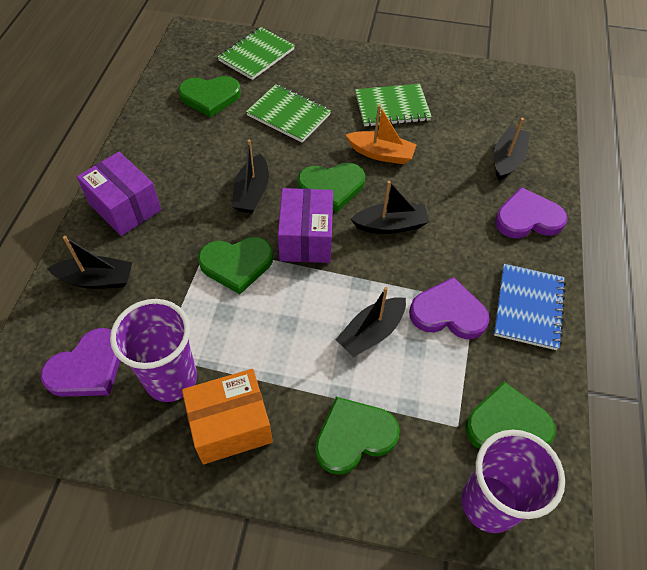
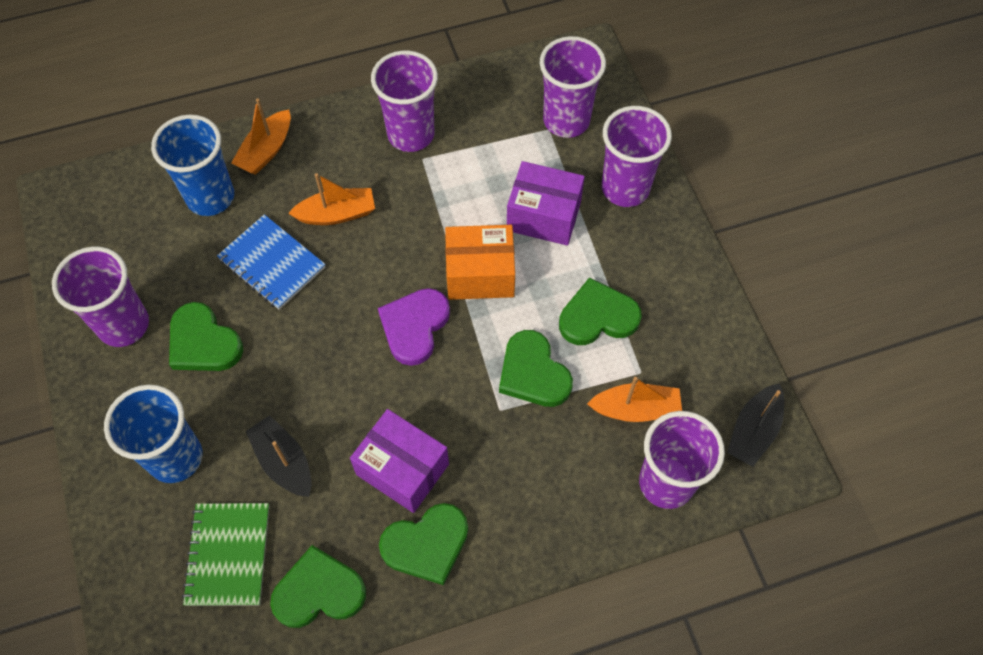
black boat: 5 -> 2
blue cup: 0 -> 2
green notebook: 3 -> 1
orange boat: 1 -> 3
purple cup: 2 -> 5
purple heart: 3 -> 1

